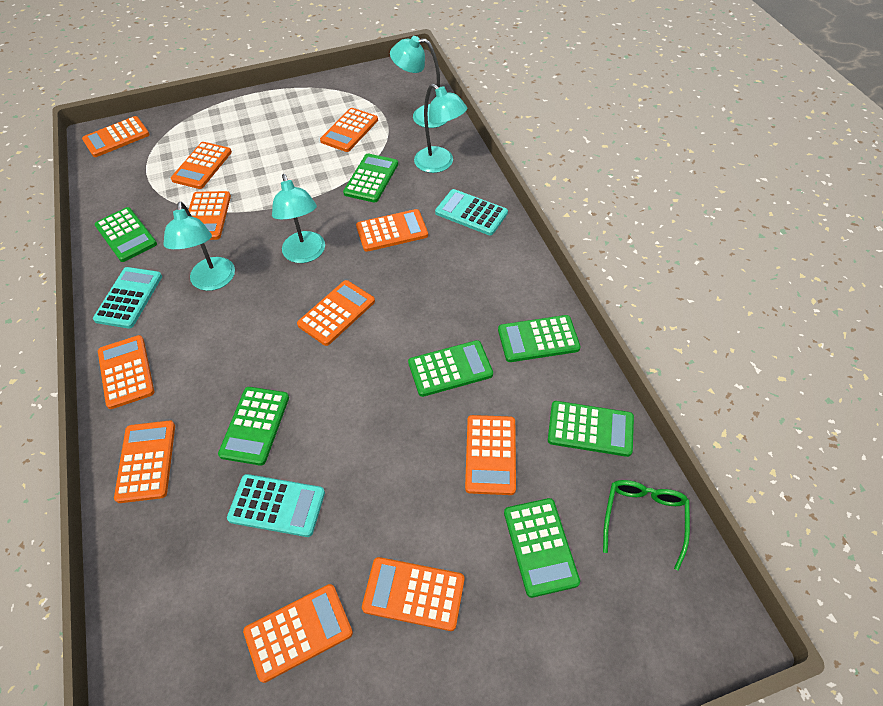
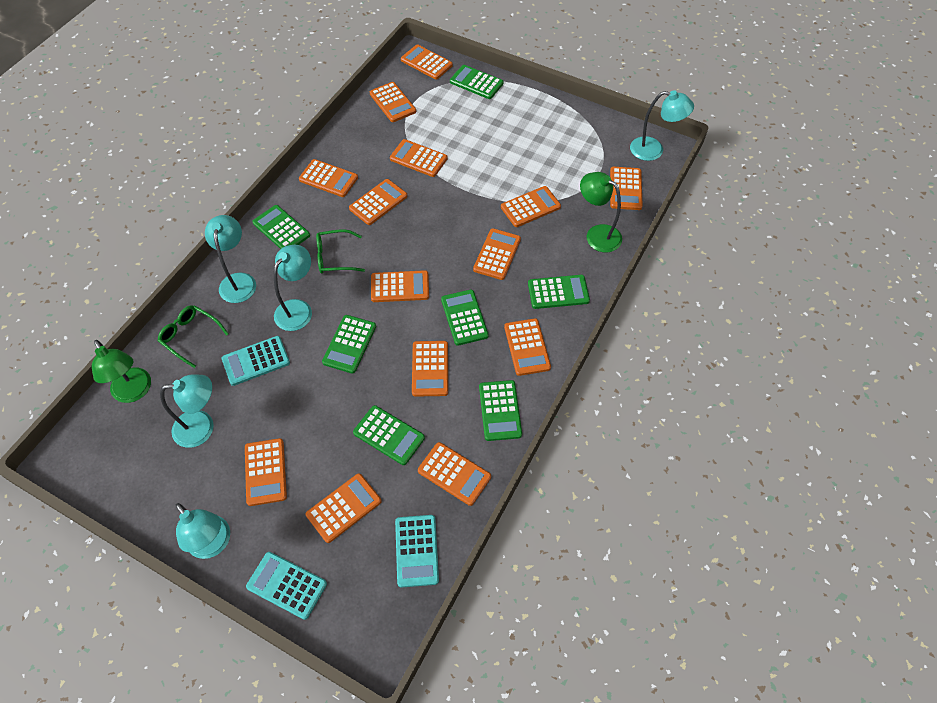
green glasses: 1 -> 2
green lamp: 0 -> 2
orange calculator: 11 -> 14
turquoise lamp: 4 -> 5

